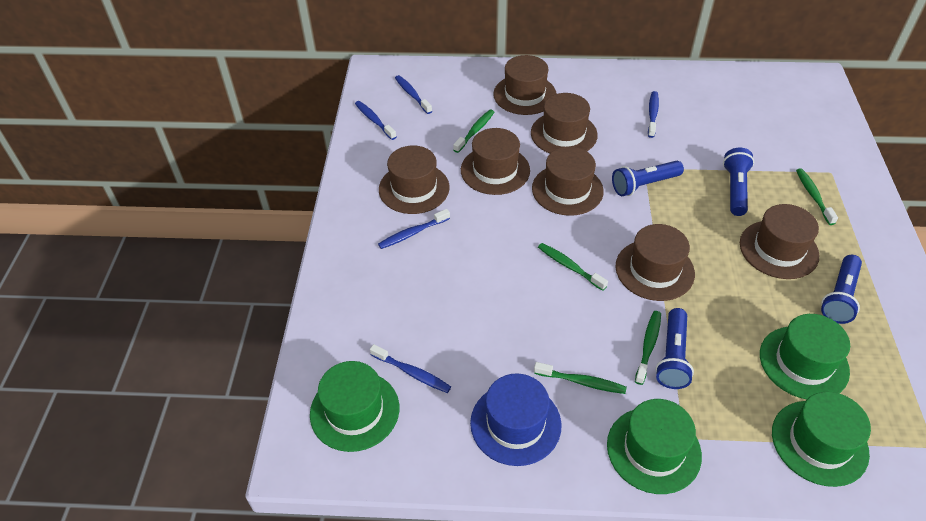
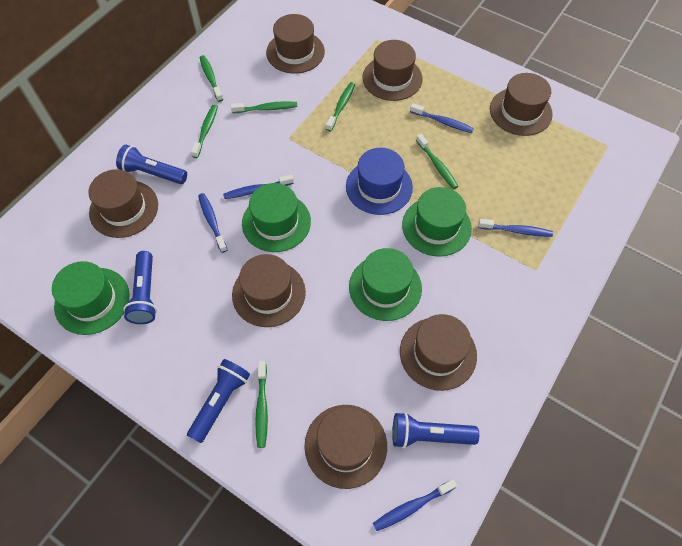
green toothbrush: 5 -> 6

